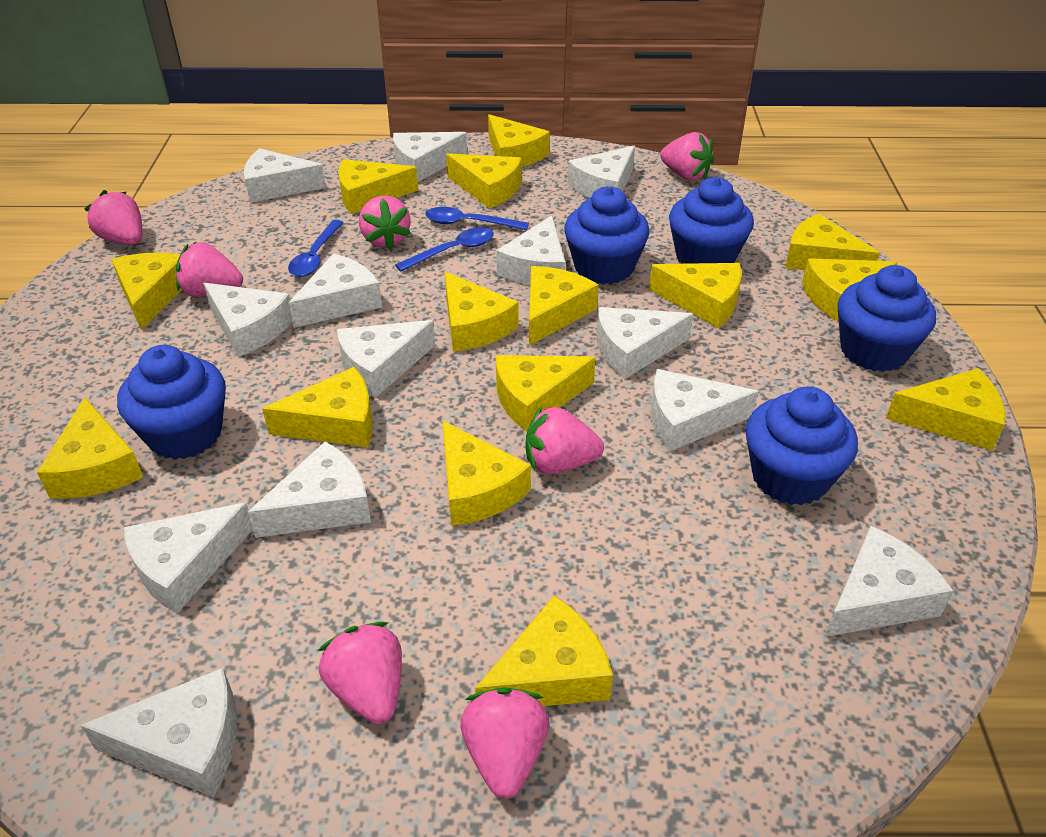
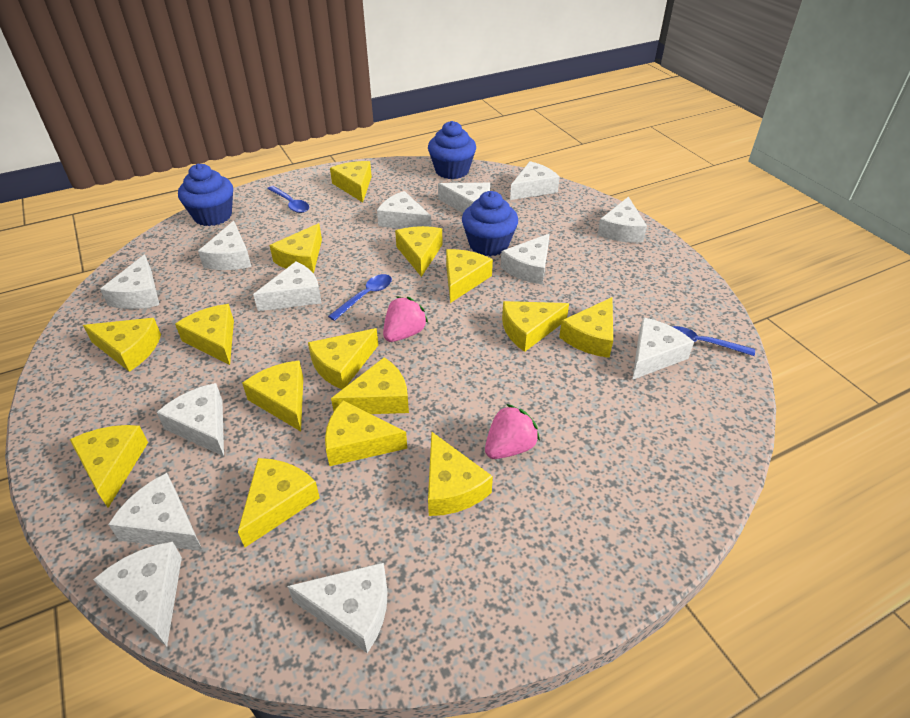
blue cupcake: 5 -> 3
pink strawberry: 7 -> 2

